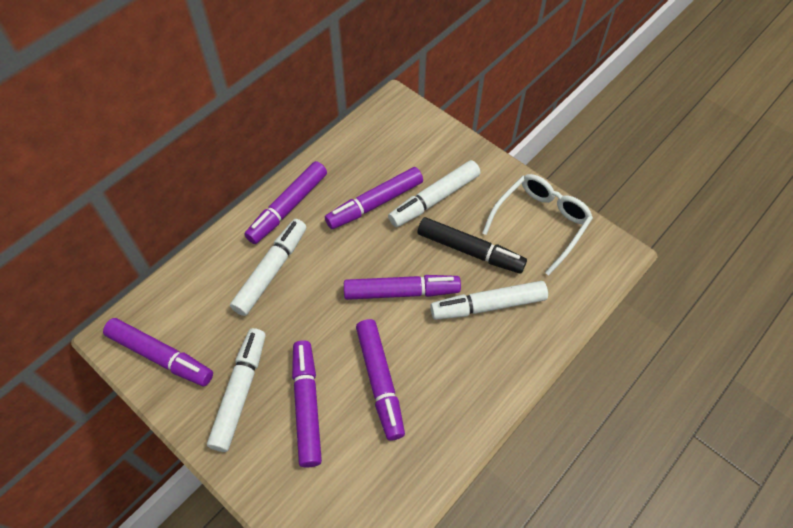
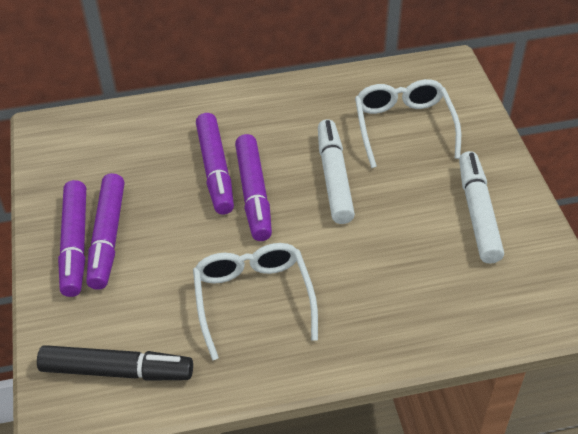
purple marker: 6 -> 4
white glasses: 1 -> 2
white marker: 4 -> 2

